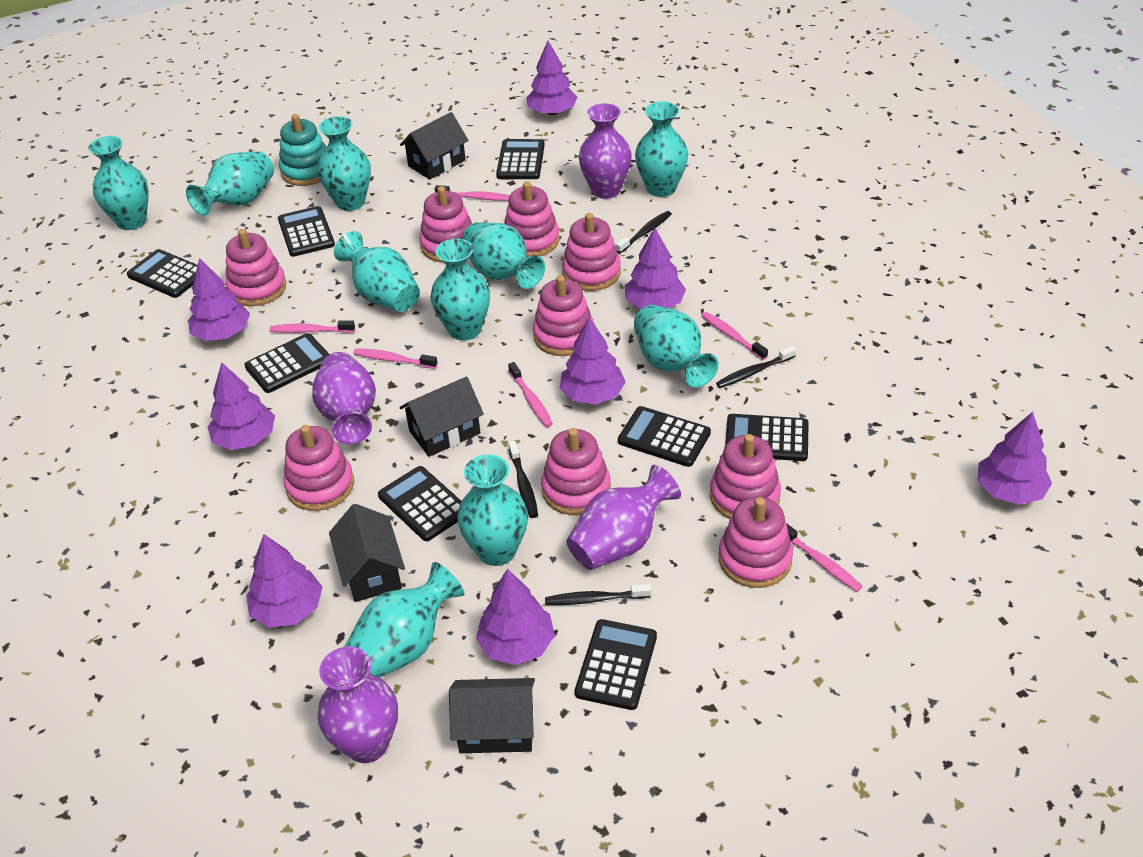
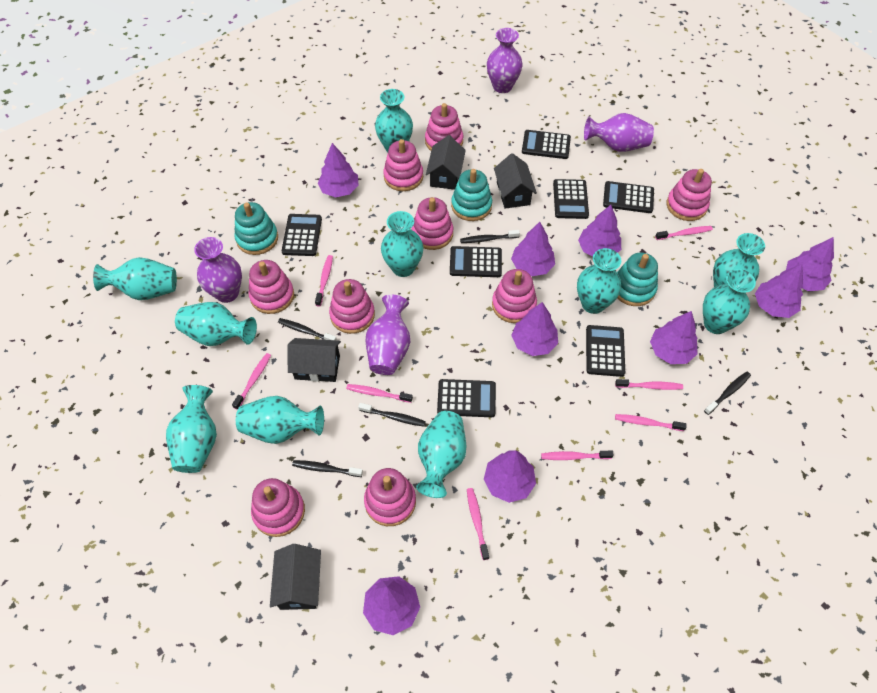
black calculator: 8 -> 7
black toothbrush: 4 -> 5
pink toothbrush: 6 -> 8
purple tree: 8 -> 9
turquoise stacking toy: 1 -> 3

